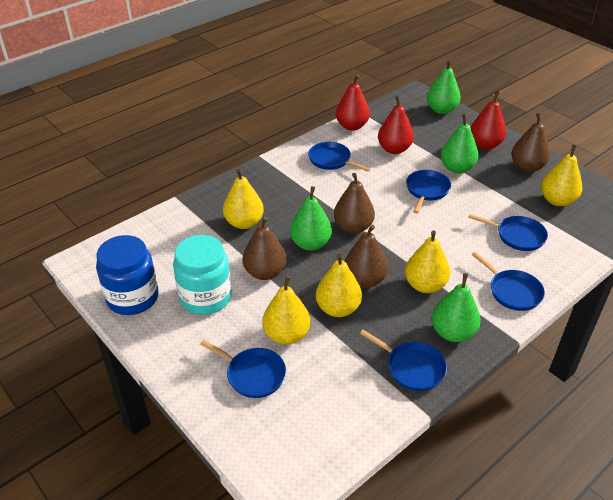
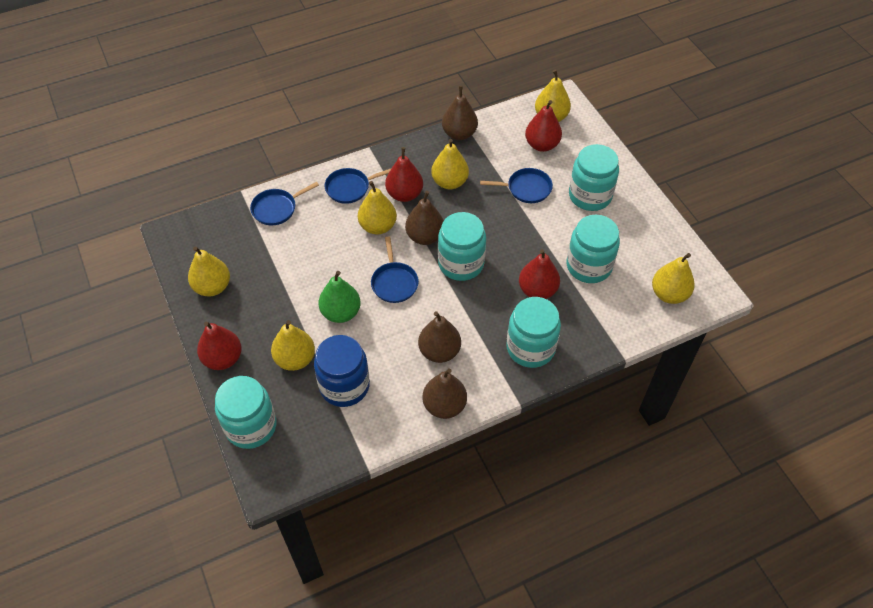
blue pan: 6 -> 4
green pear: 4 -> 1
red pear: 3 -> 4
turquoise jar: 1 -> 5
yellow pear: 5 -> 6

